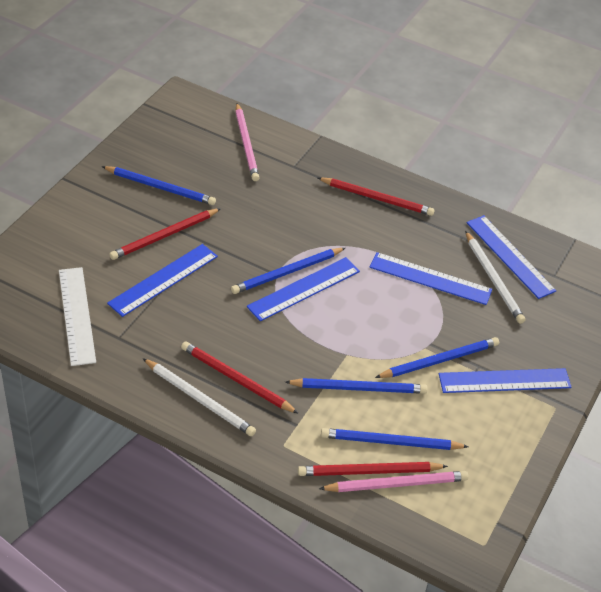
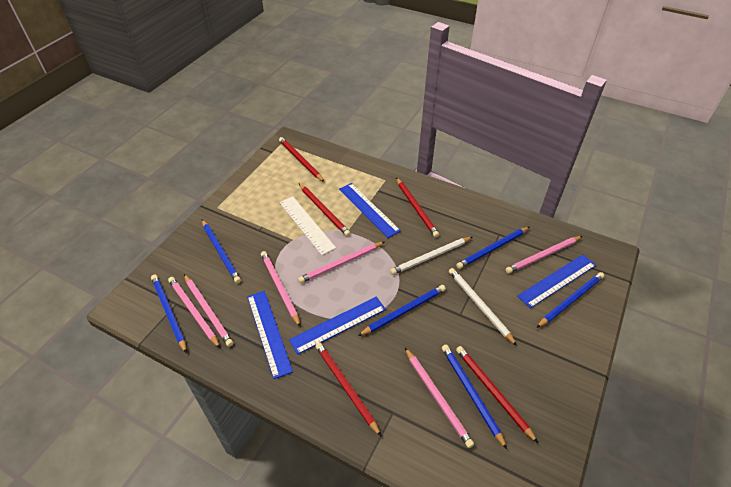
blue pencil: 5 -> 6
blue ruler: 5 -> 4
pink pencil: 2 -> 6
red pencil: 4 -> 5

